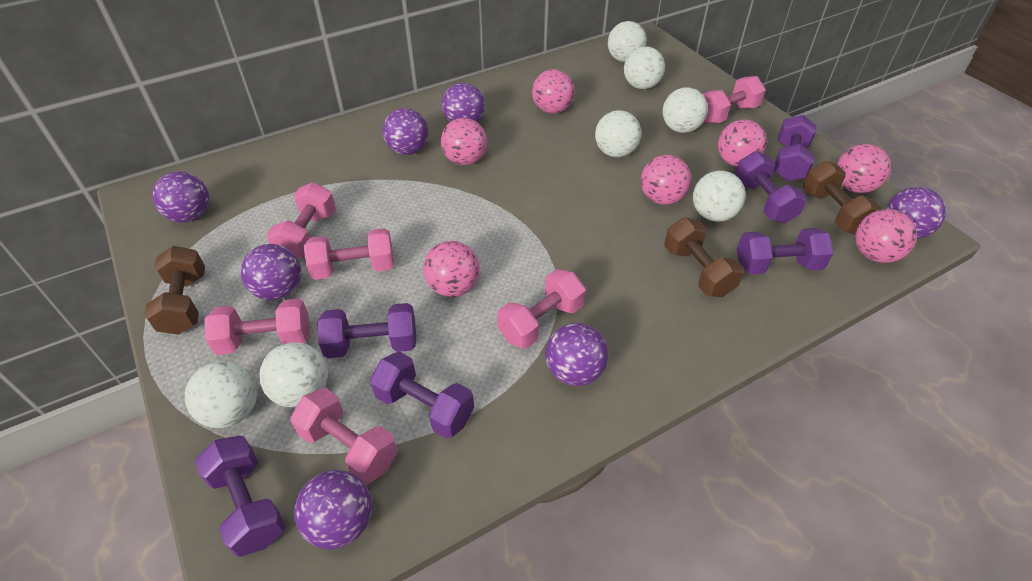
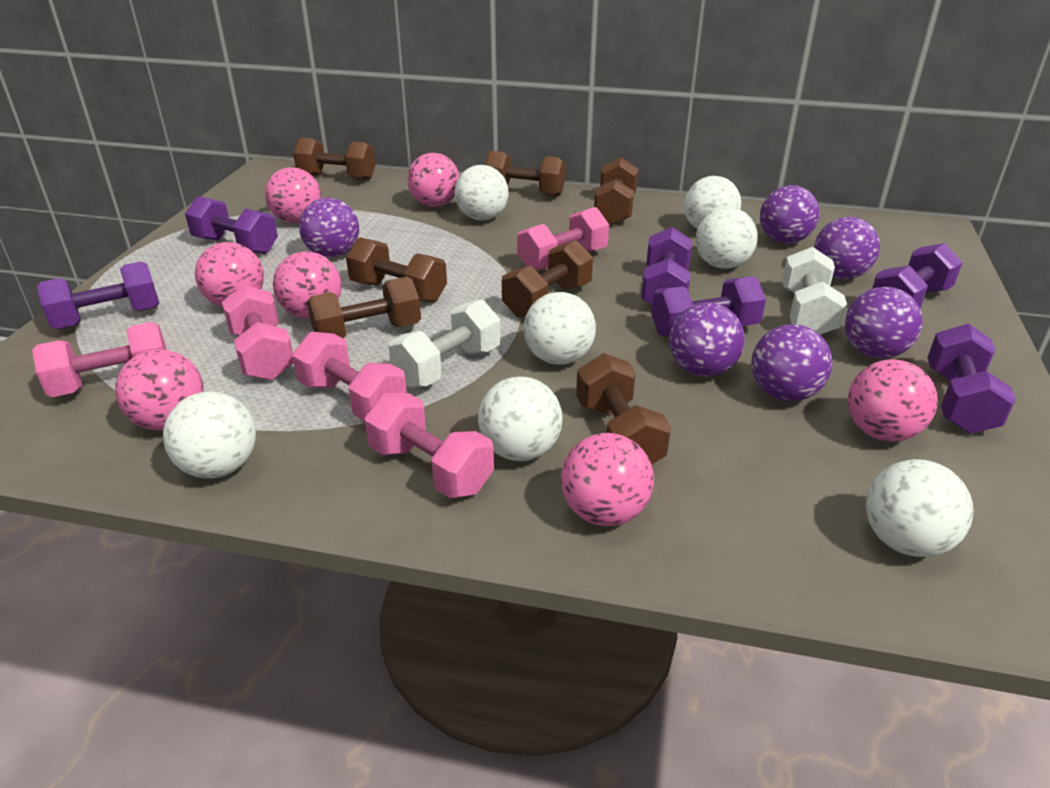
brown dumbbell: 3 -> 7
pink dumbbell: 6 -> 5
purple ball: 7 -> 6
white dumbbell: 0 -> 2

